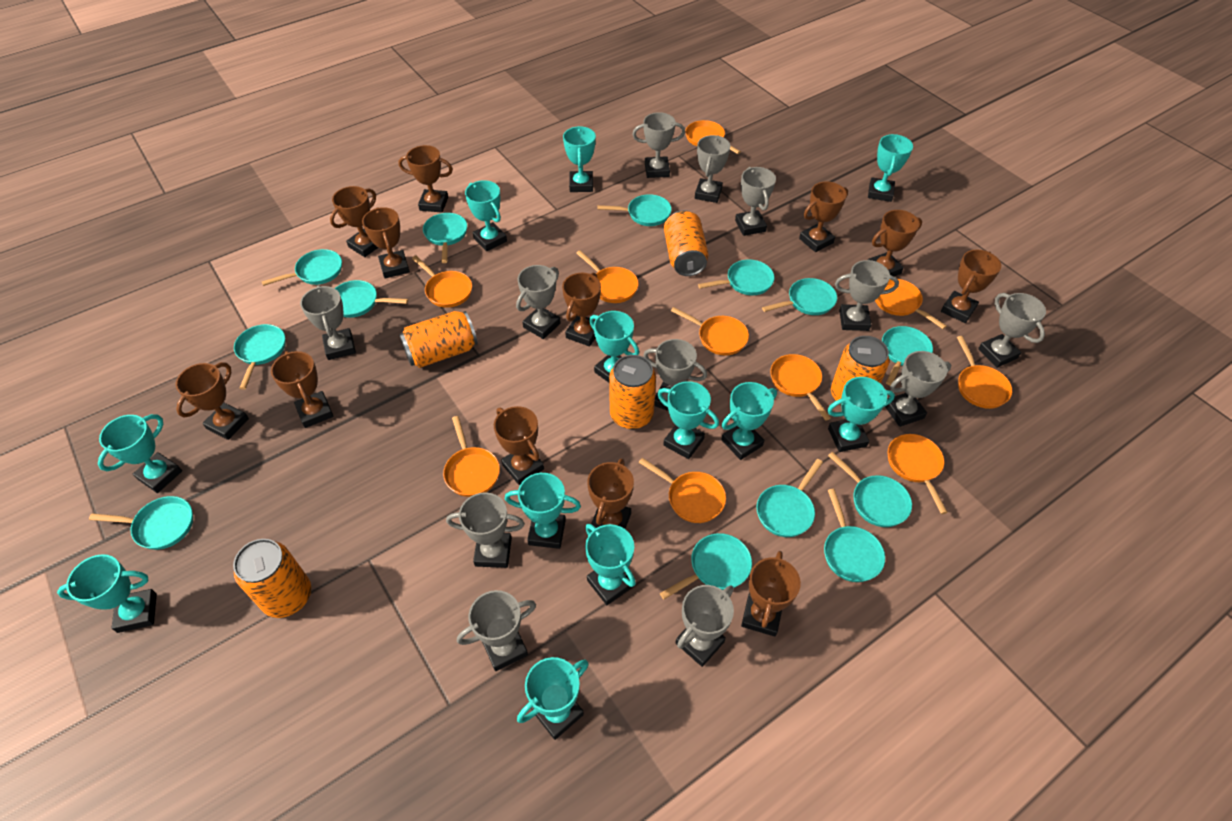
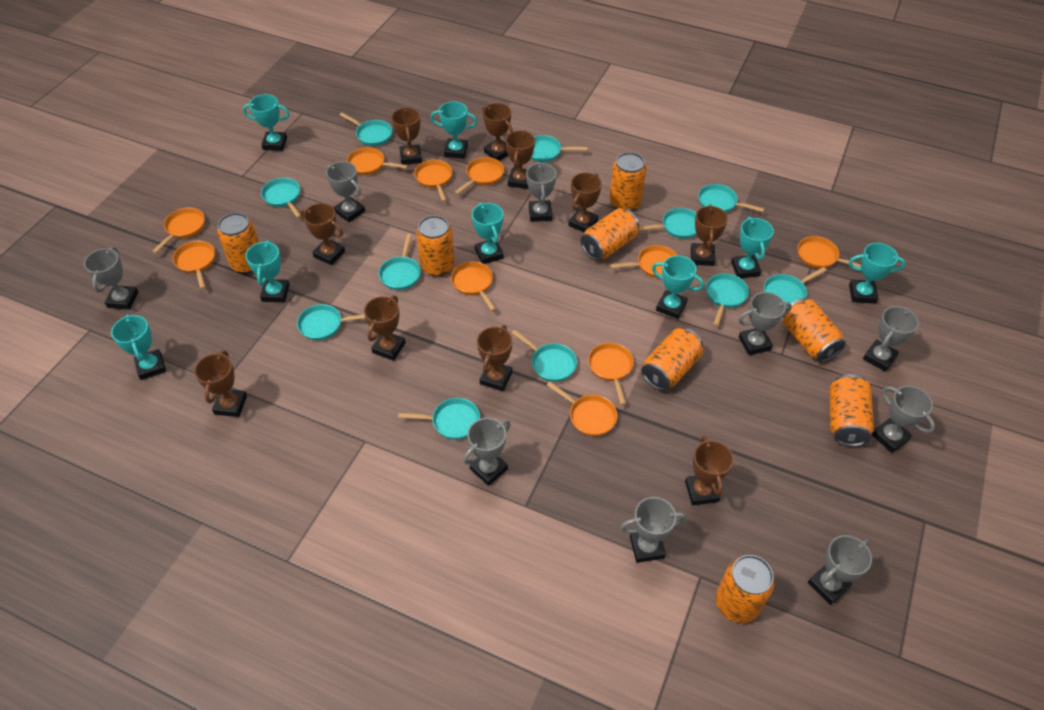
brown trophy: 12 -> 10
grey trophy: 12 -> 9
orange can: 5 -> 8
turquoise pan: 13 -> 11
turquoise trophy: 12 -> 8

